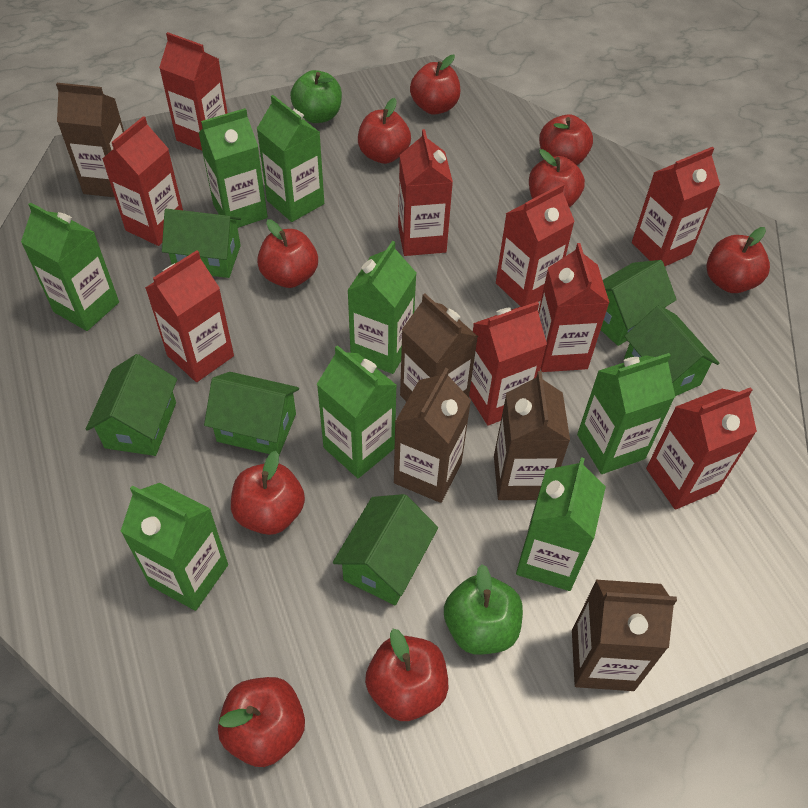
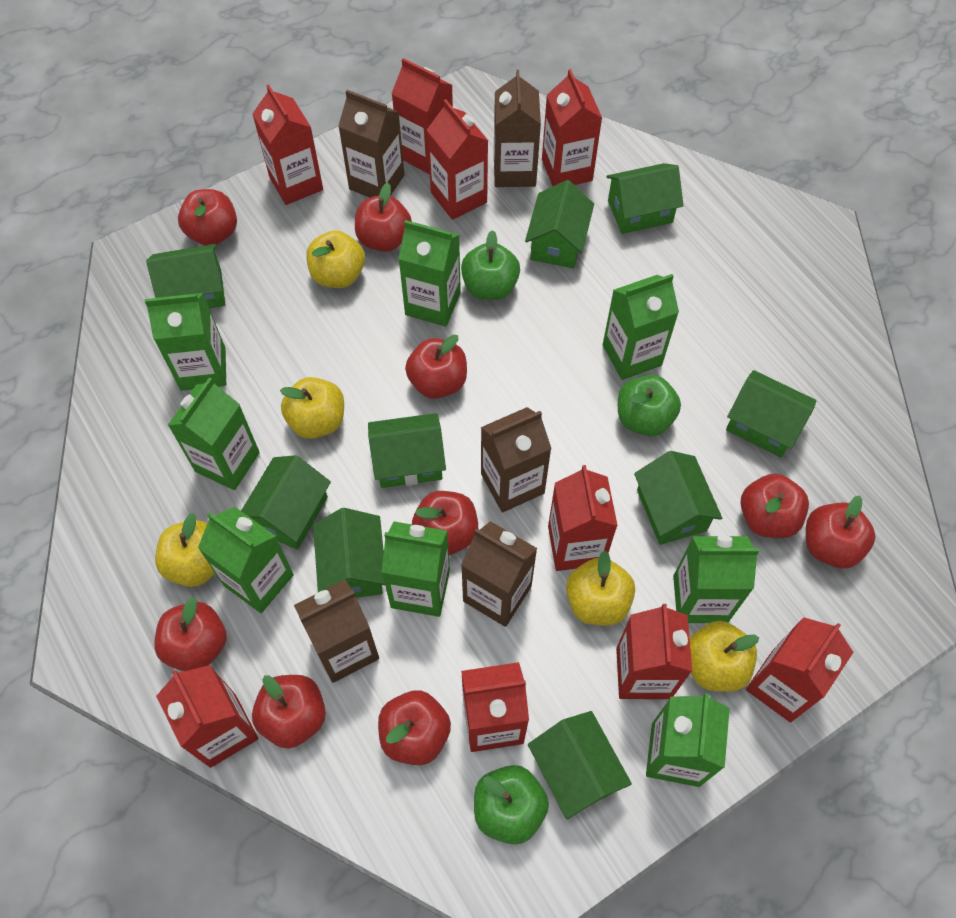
green apple: 2 -> 3
green house: 6 -> 9
yellow apple: 0 -> 5

